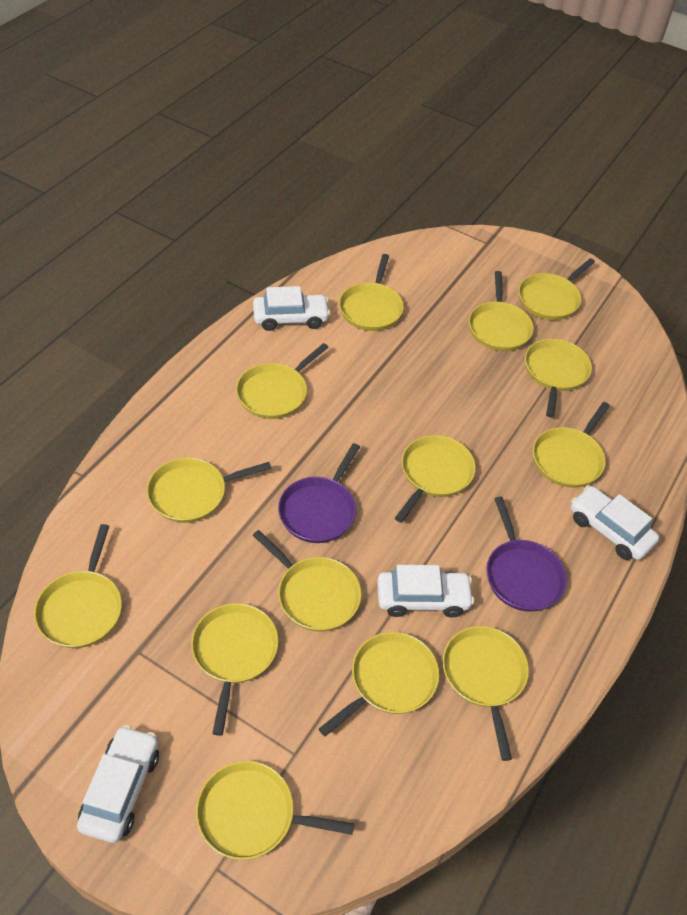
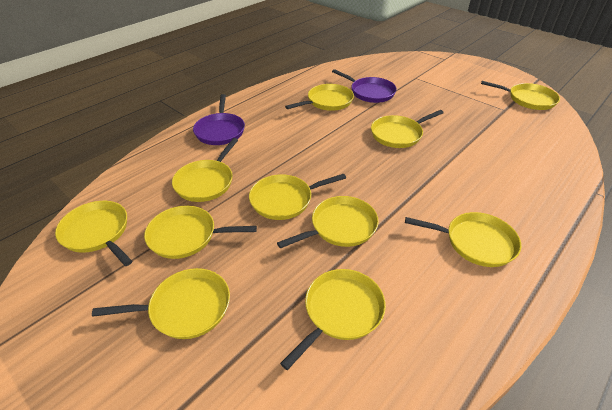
white car: 4 -> 0
yellow pan: 14 -> 11

